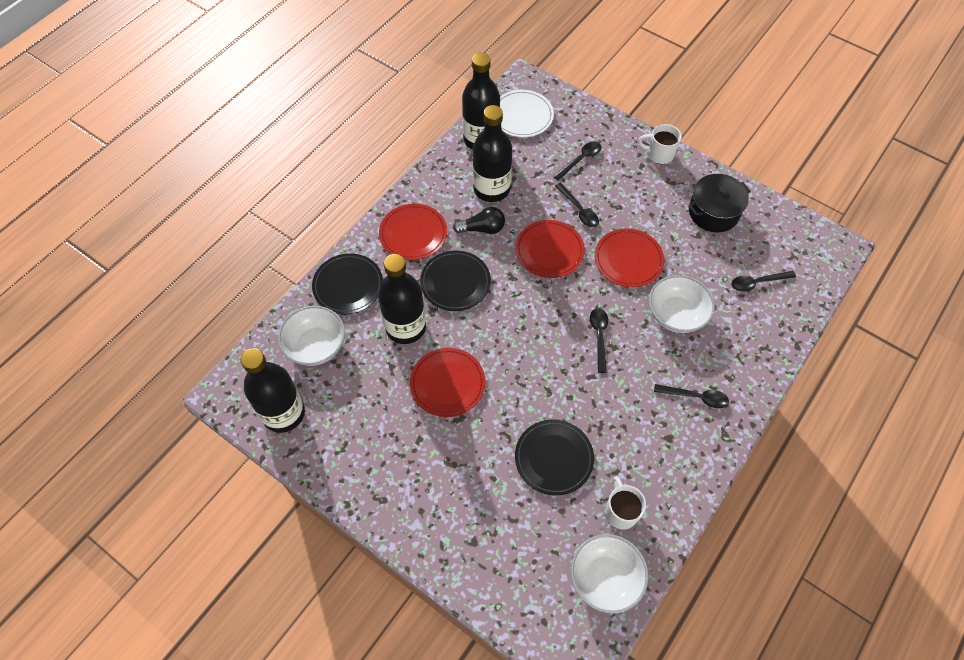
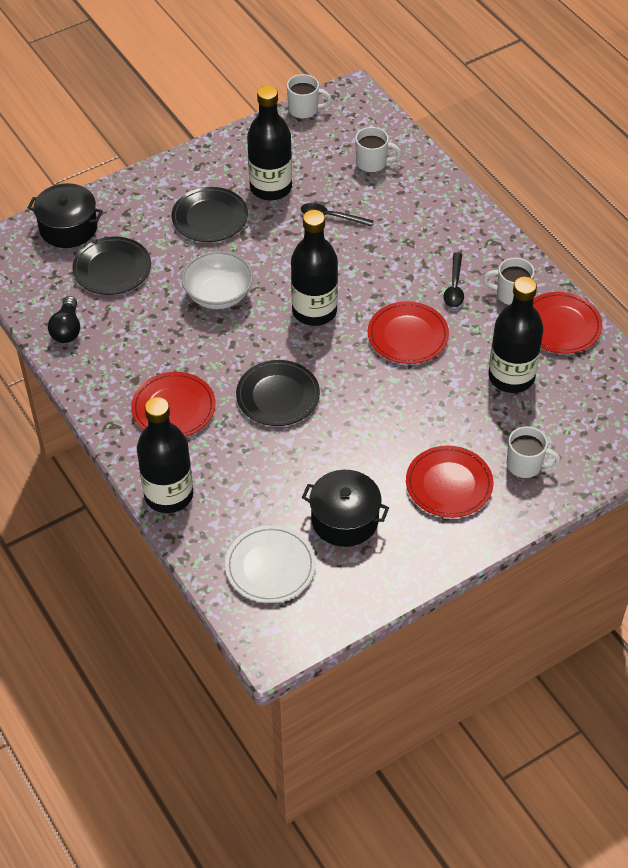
black pot: 1 -> 2
black spoon: 5 -> 2
white bowl: 3 -> 1
white mug: 2 -> 4

